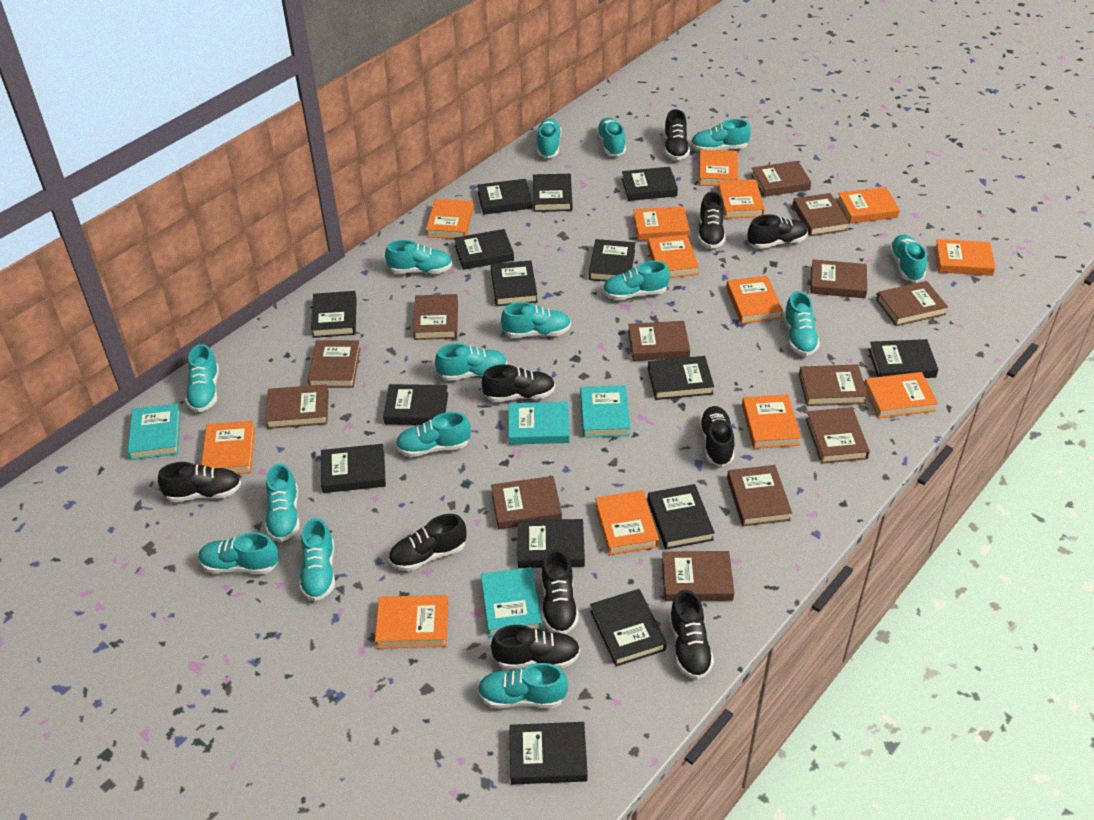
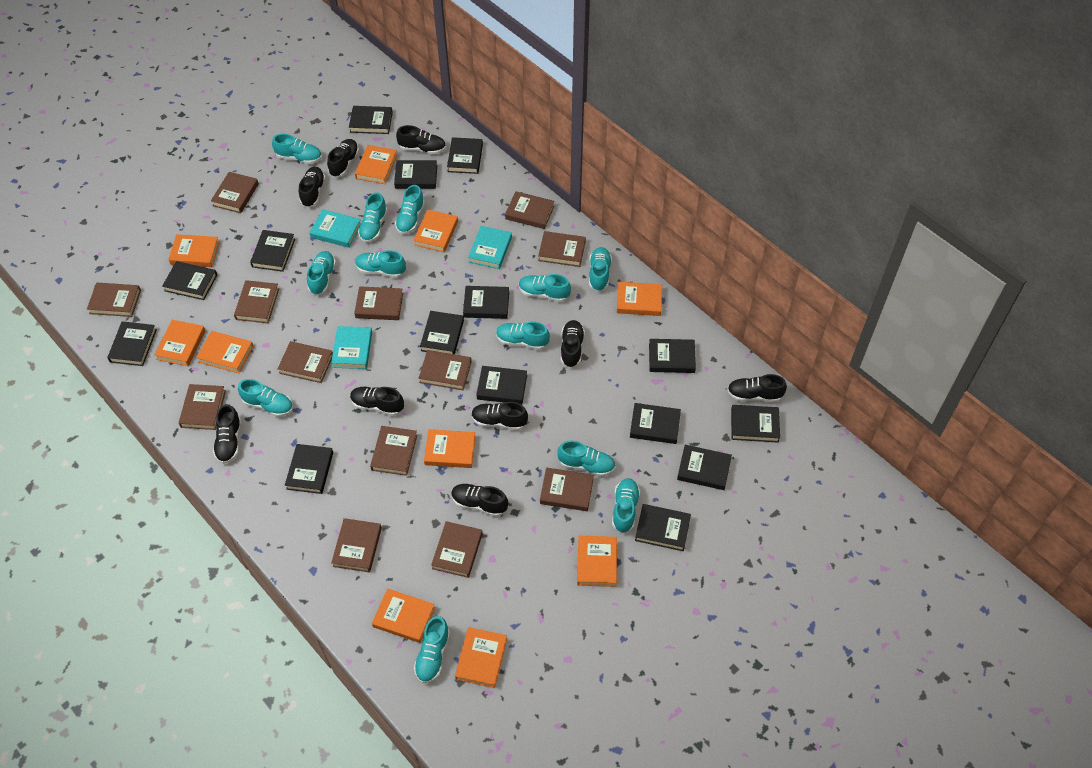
black shoe: 10 -> 9
orange book: 13 -> 10
turquoise book: 4 -> 3
turquoise shoe: 15 -> 12

